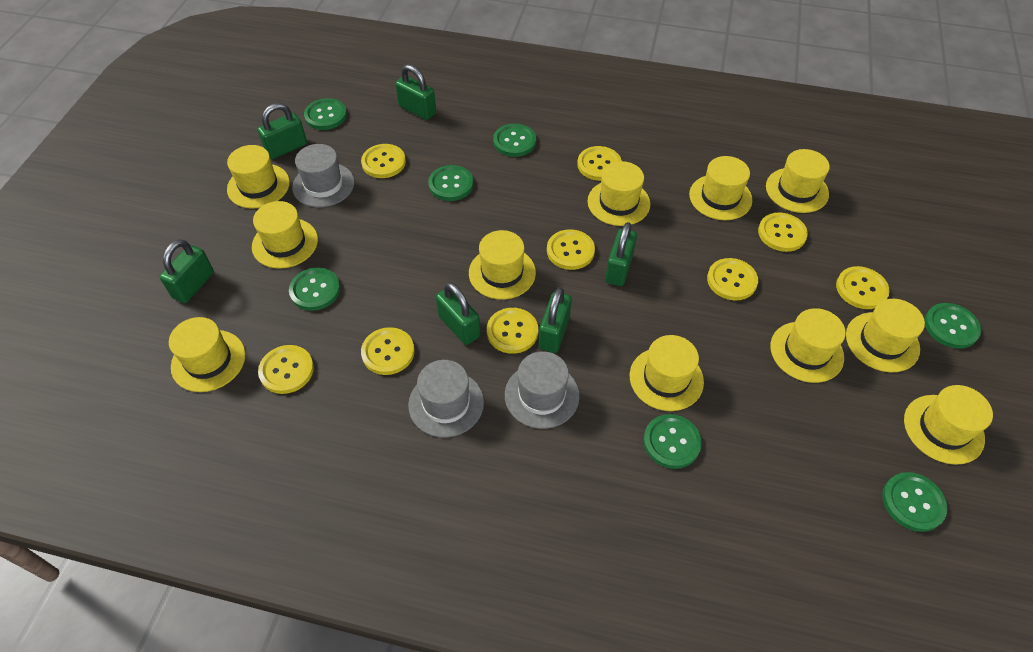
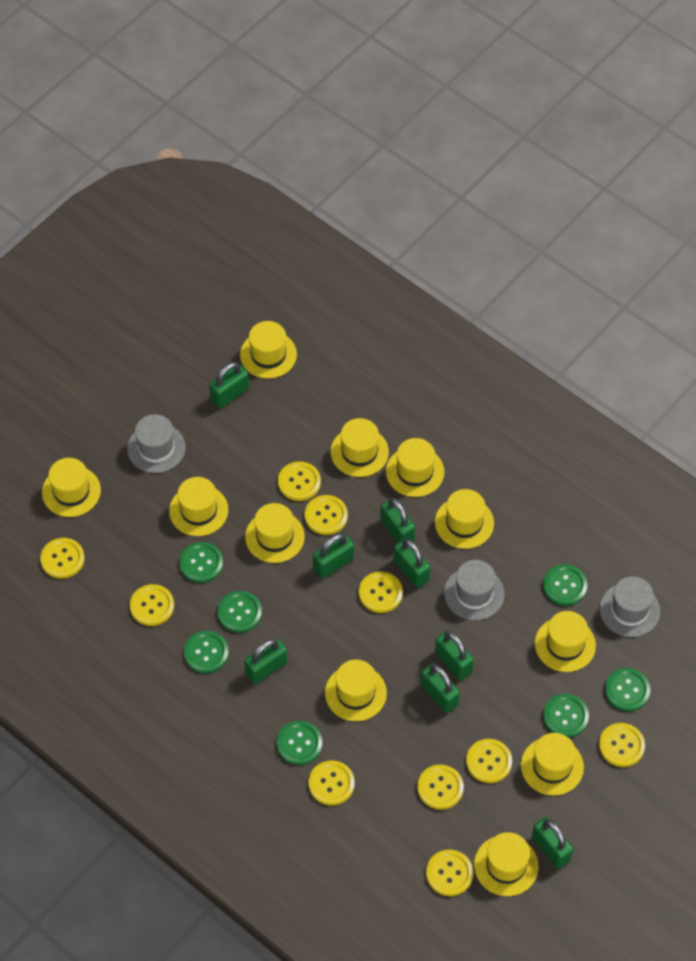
green padlock: 6 -> 8
yellow button: 9 -> 10

